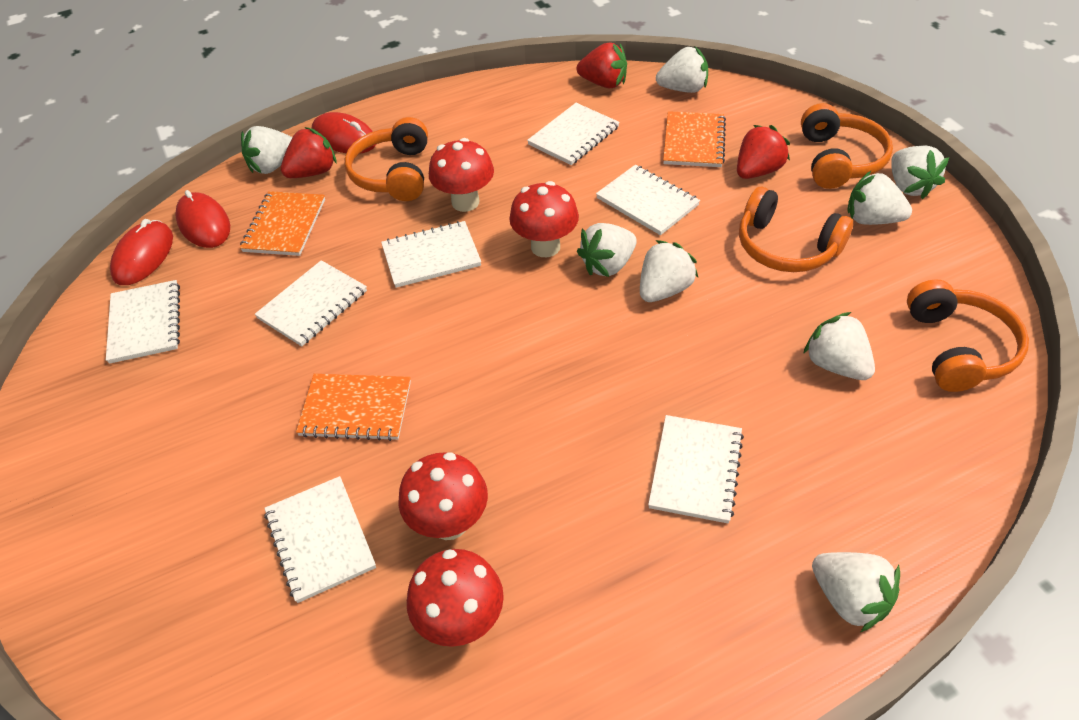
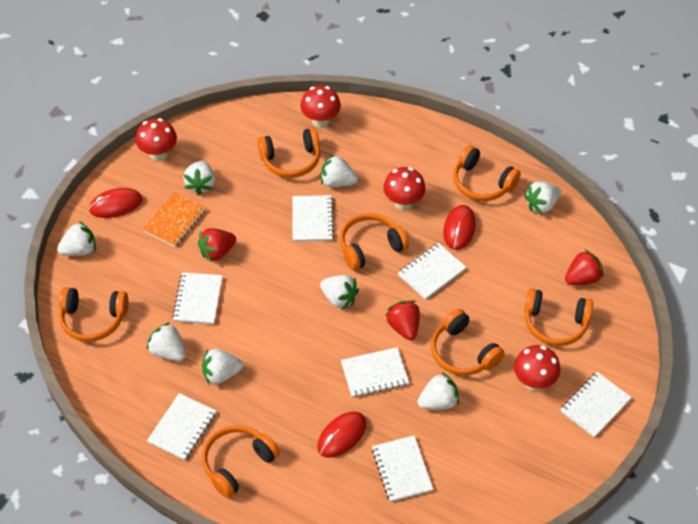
orange headphones: 4 -> 7
orange notebook: 3 -> 1

